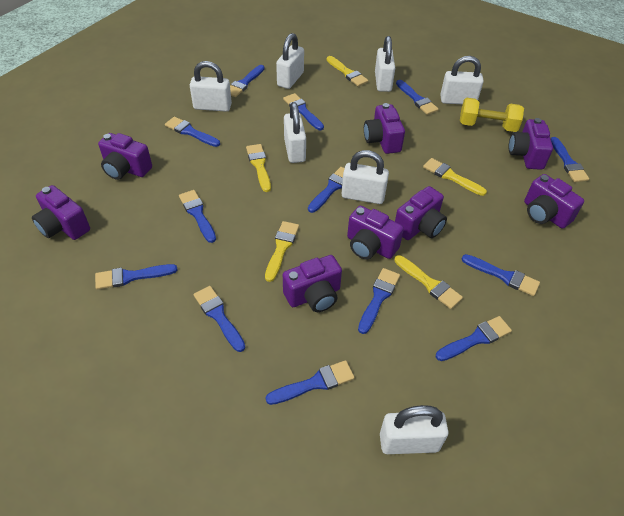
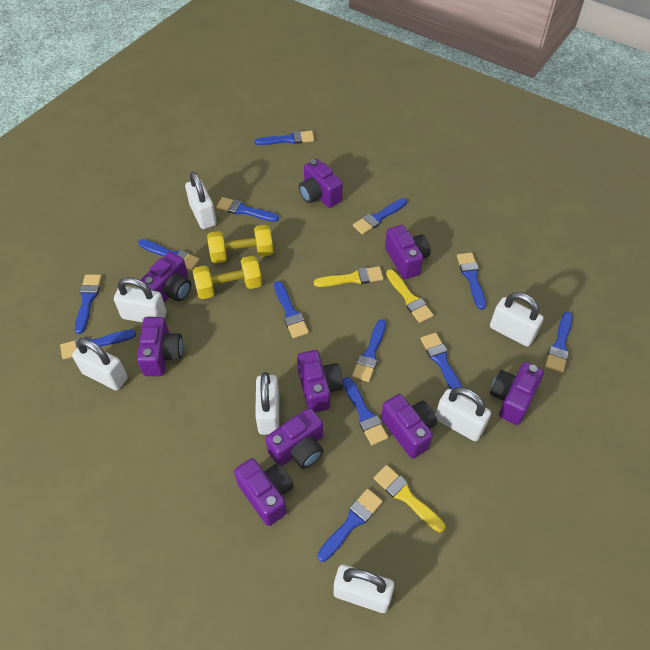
purple camera: 8 -> 9
yellow brush: 5 -> 3
yellow dumbbell: 1 -> 2

